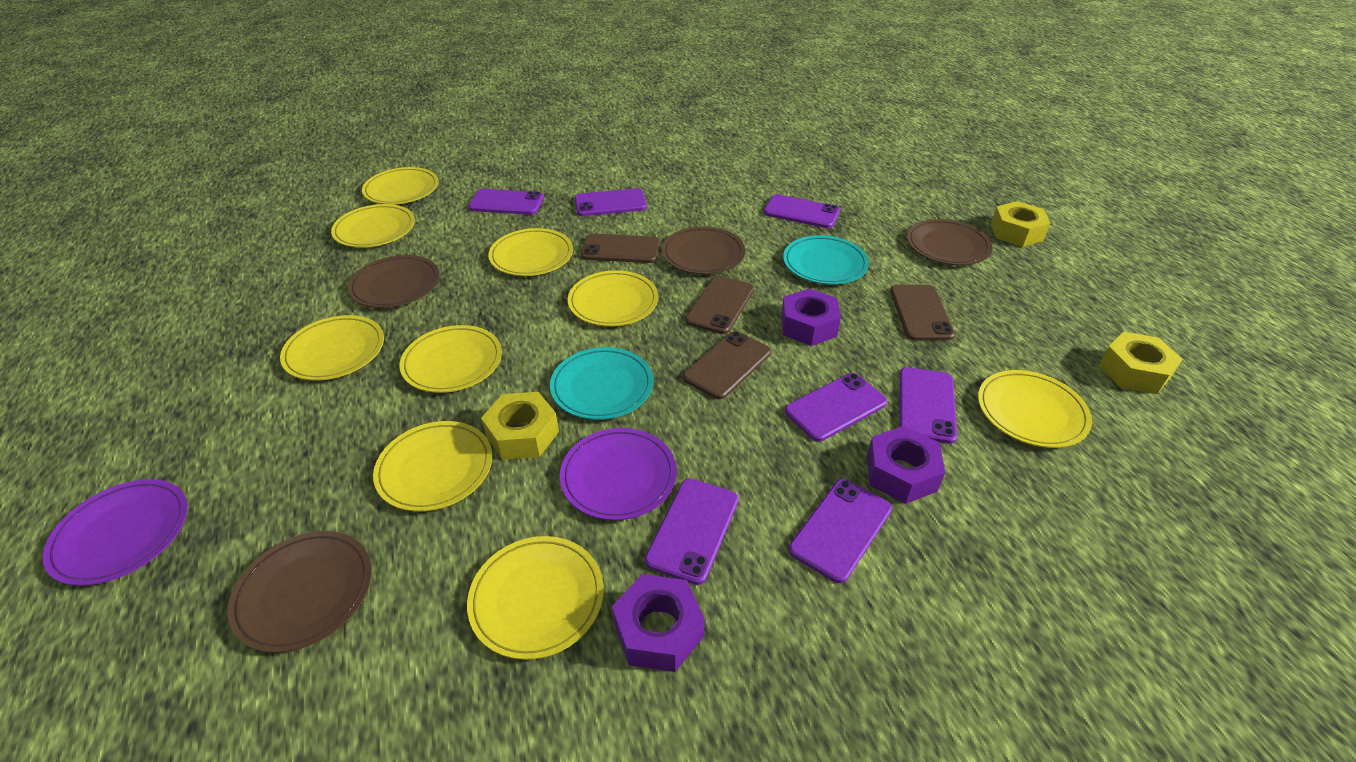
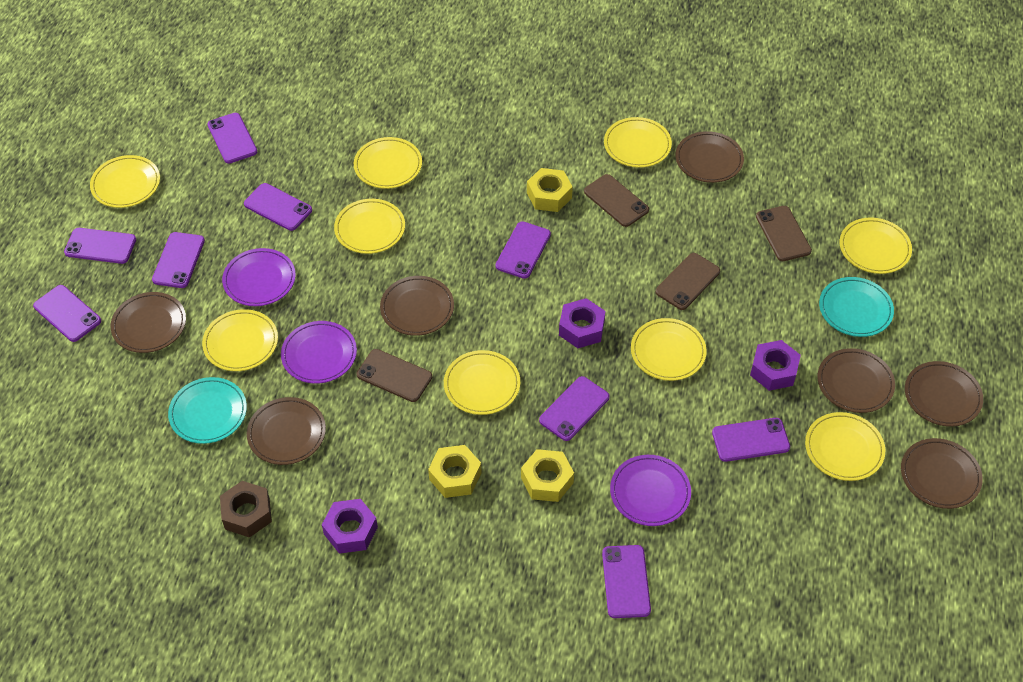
brown nut: 0 -> 1
brown plate: 4 -> 7
purple phone: 7 -> 9
purple plate: 2 -> 3

